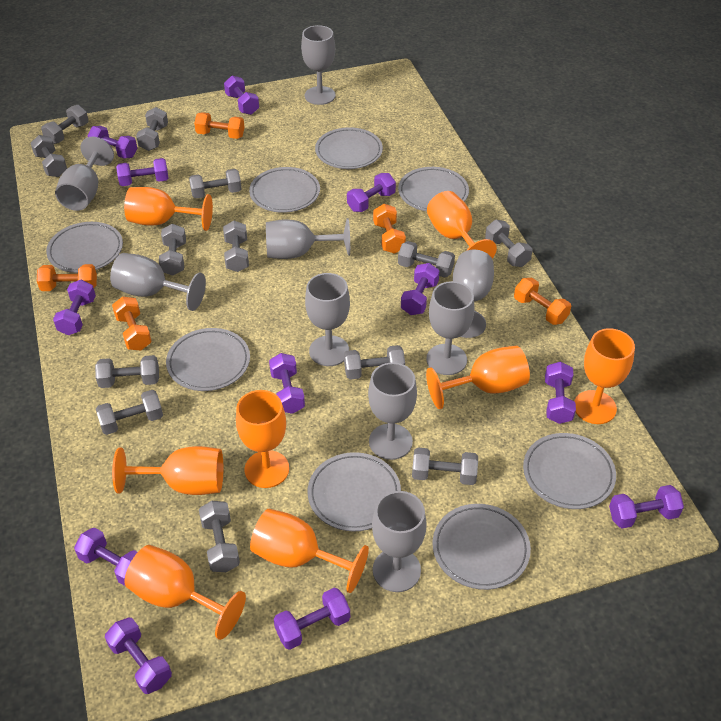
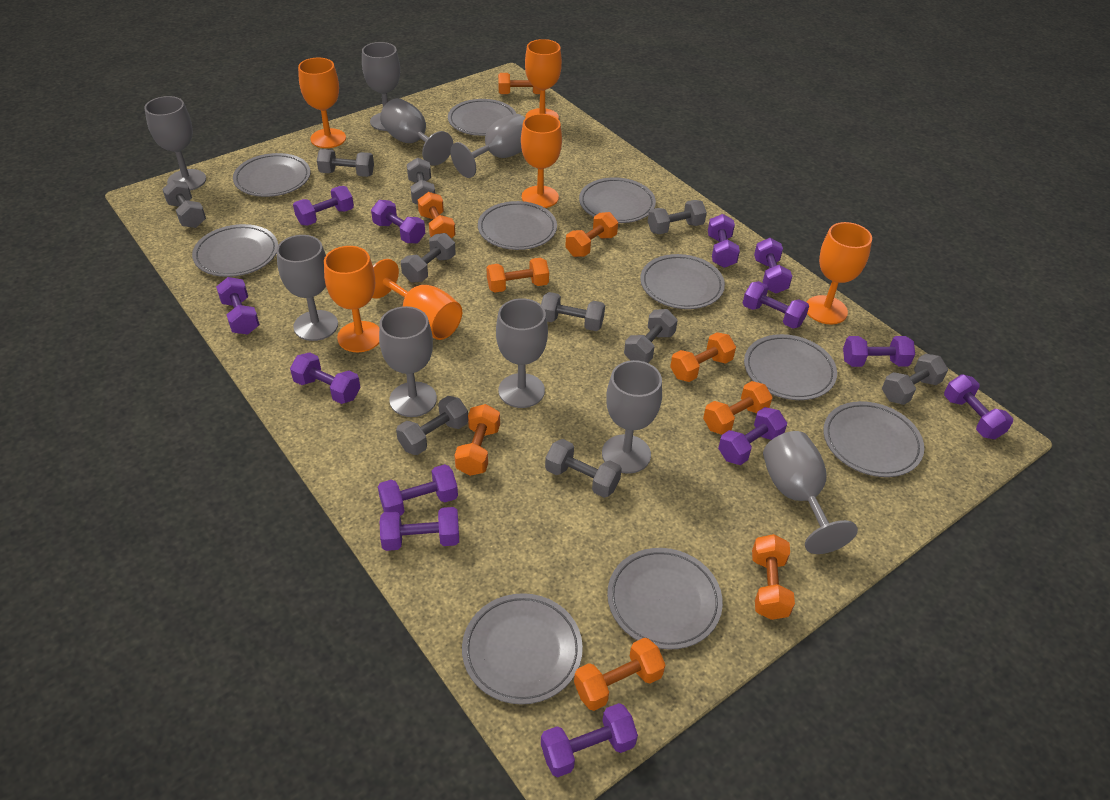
grey dumbbell: 13 -> 10
grey plate: 8 -> 10
orange dumbbell: 5 -> 9
orange goblet: 8 -> 6
purple dumbbell: 12 -> 13

